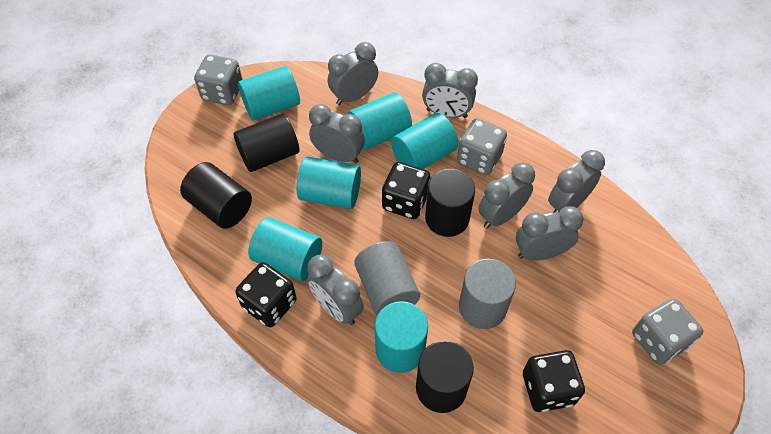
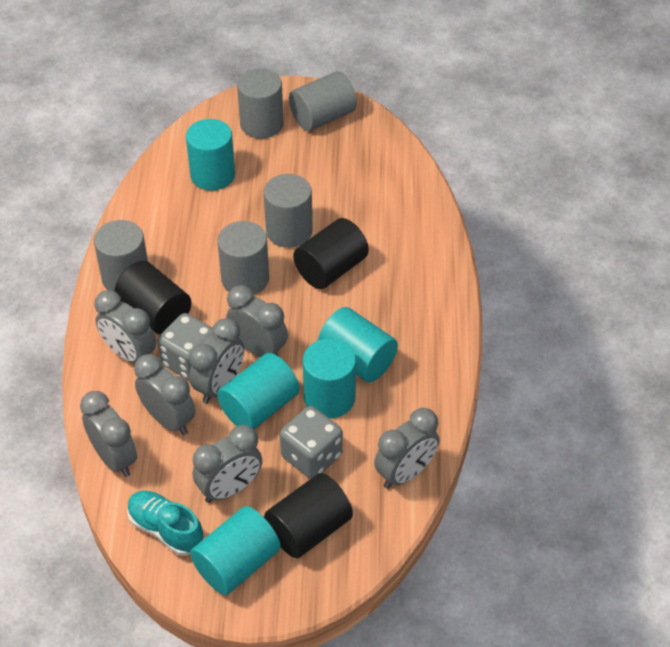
black cylinder: 4 -> 3
black dice: 3 -> 0
grey cylinder: 2 -> 5
grey dice: 3 -> 2
turquoise cylinder: 6 -> 5
turquoise shoe: 0 -> 1

